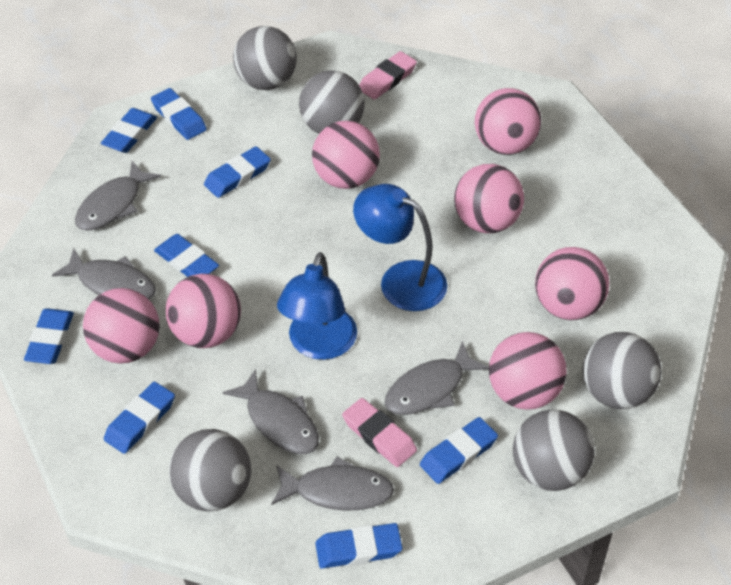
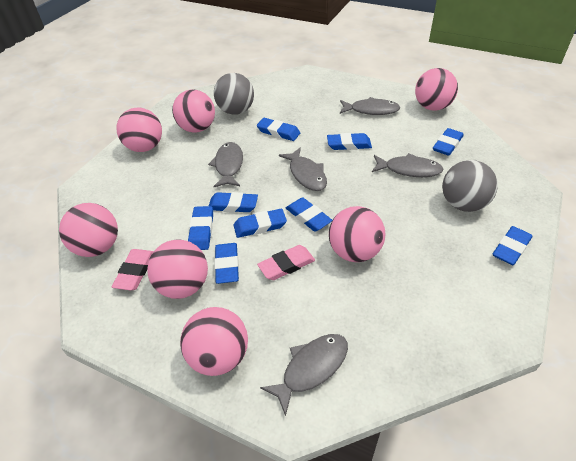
blue eraser: 8 -> 9
blue lamp: 2 -> 0
grey ball: 5 -> 2

